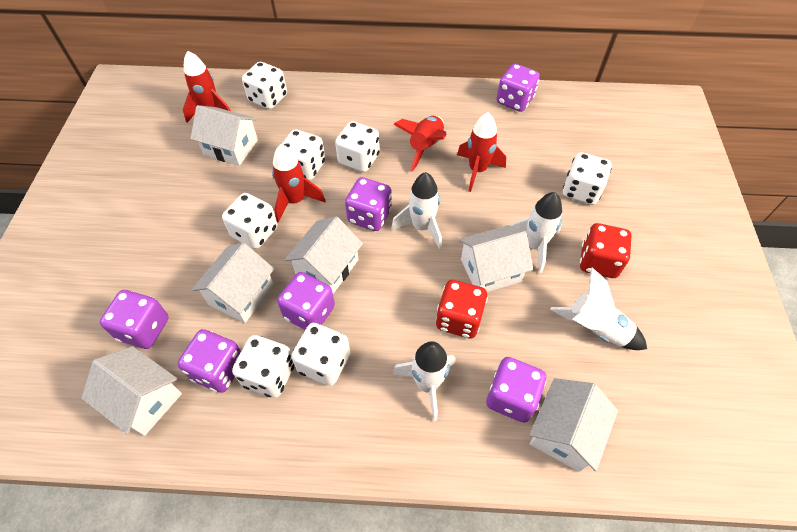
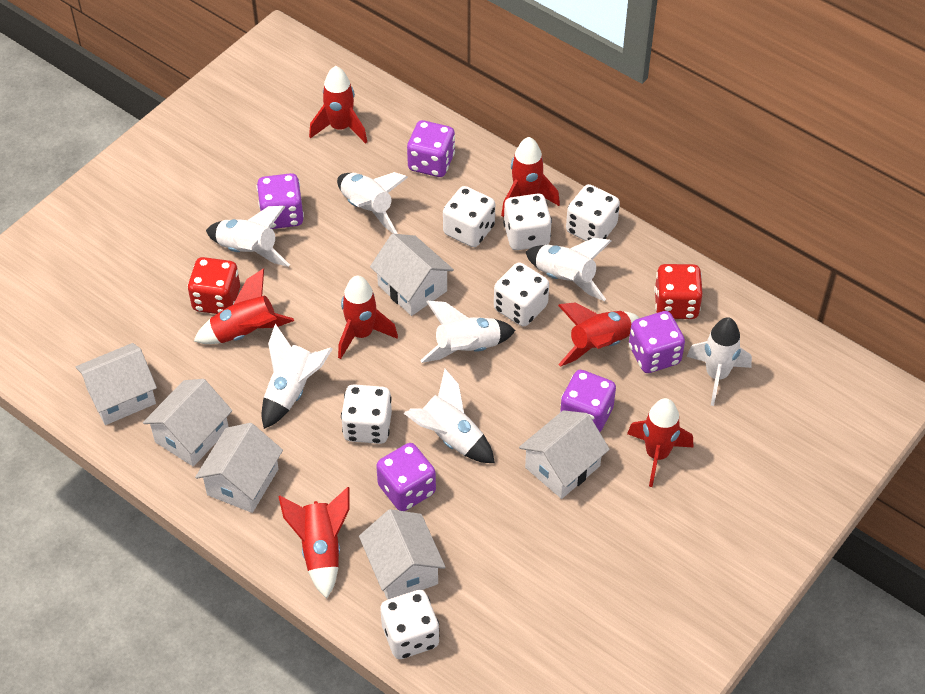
purple dice: 6 -> 5
red rocket: 4 -> 7
white dice: 7 -> 6
white rocket: 4 -> 7

